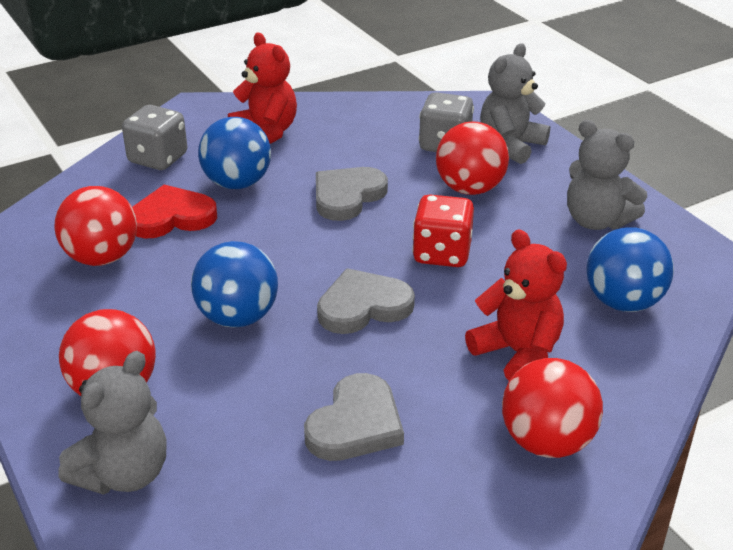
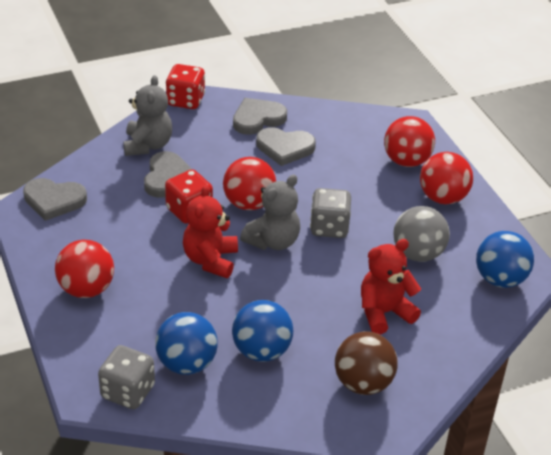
brown ball: 0 -> 1
grey ball: 0 -> 1
grey heart: 3 -> 4
grey teddy bear: 3 -> 2
red dice: 1 -> 2
red heart: 1 -> 0

